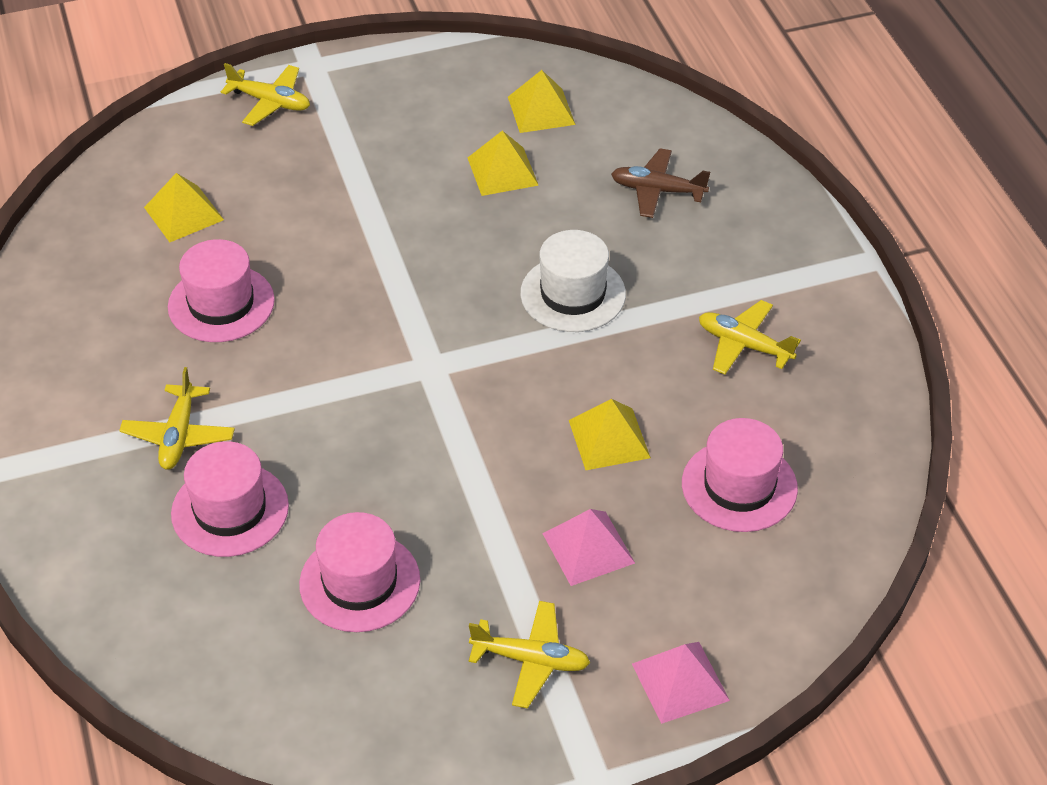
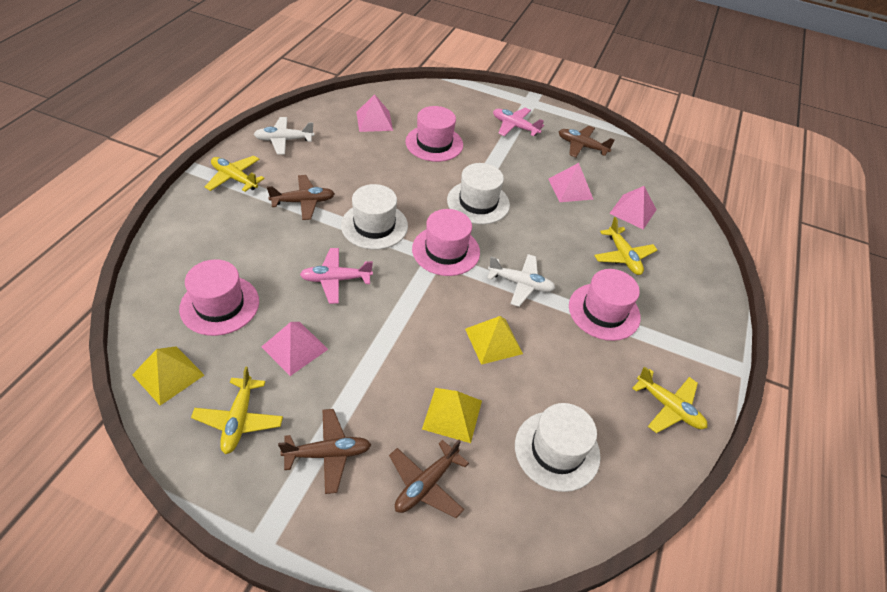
brown plane: 1 -> 4
pink plane: 0 -> 2
pink pyramid: 2 -> 4
white hat: 1 -> 3
white plane: 0 -> 2
yellow pyramid: 4 -> 3

